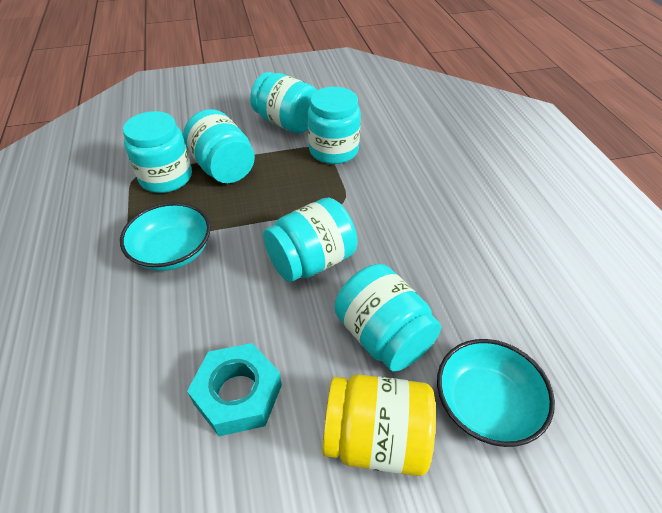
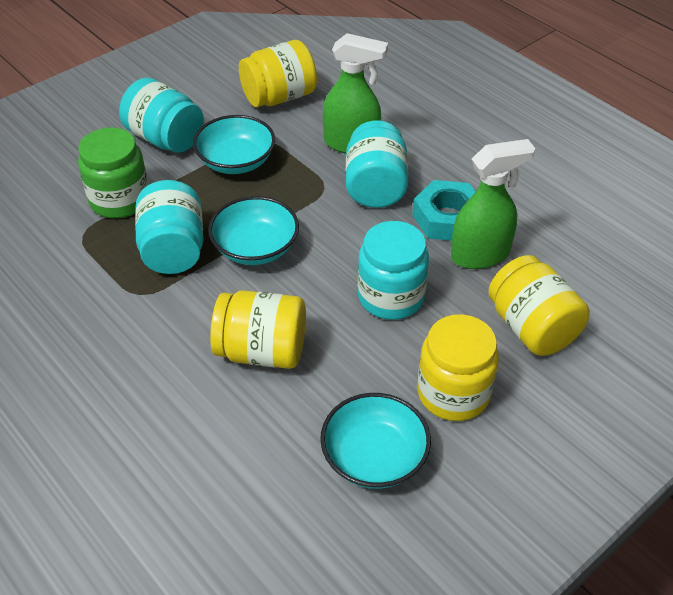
green jar: 0 -> 1
green spray bottle: 0 -> 2
turquoise bowl: 2 -> 3
turquoise jar: 6 -> 4
yellow jar: 1 -> 4

